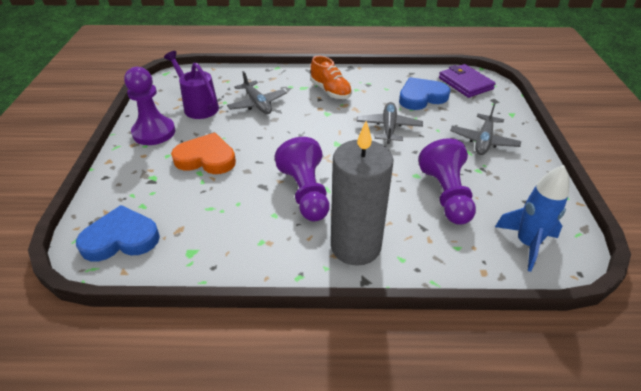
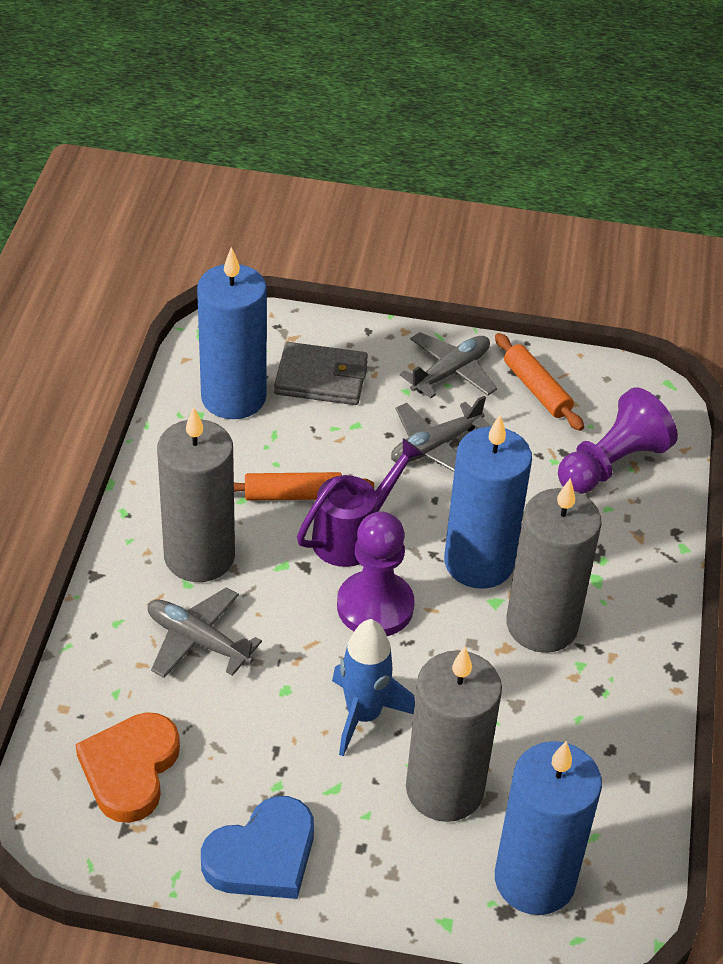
blue candle: 0 -> 3
blue heart: 2 -> 1
grey candle: 1 -> 3
grey wallet: 0 -> 1
orange rolling pin: 0 -> 2
orange shoe: 1 -> 0
purple pawn: 3 -> 2
purple wallet: 1 -> 0

